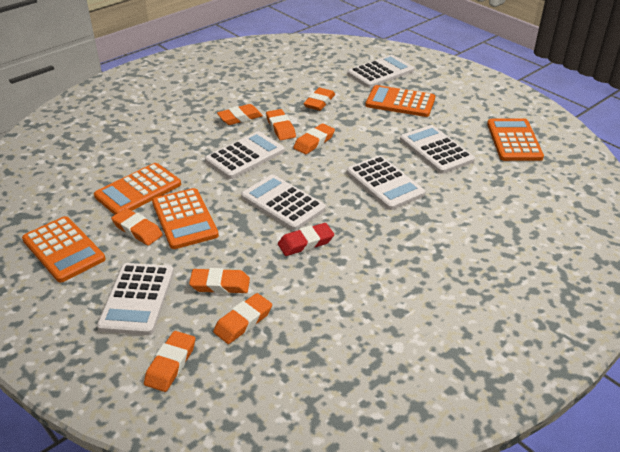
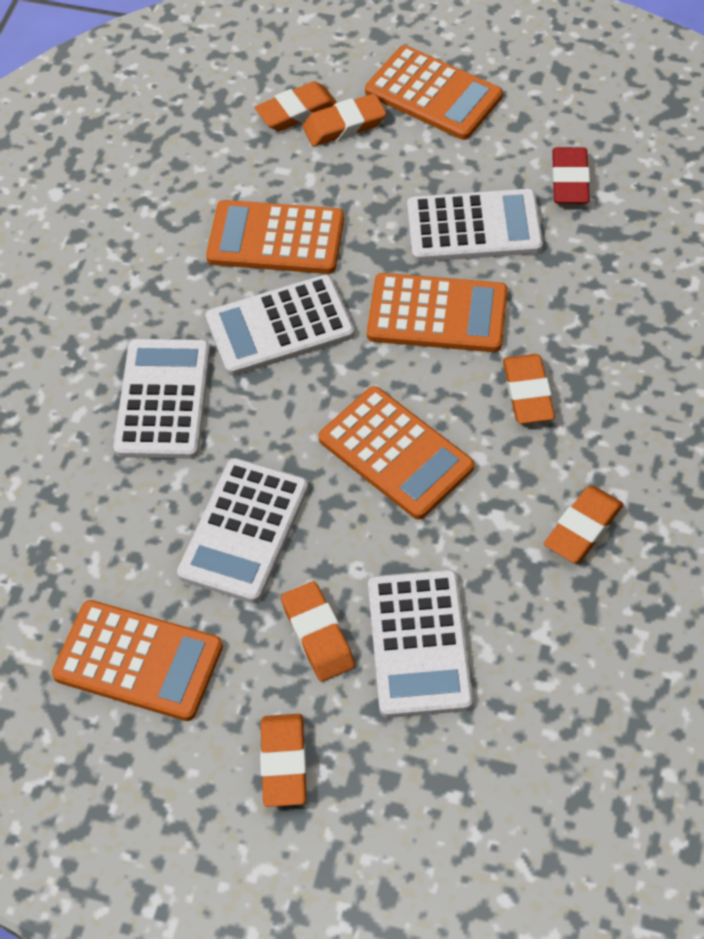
orange eraser: 8 -> 6
white calculator: 6 -> 5

